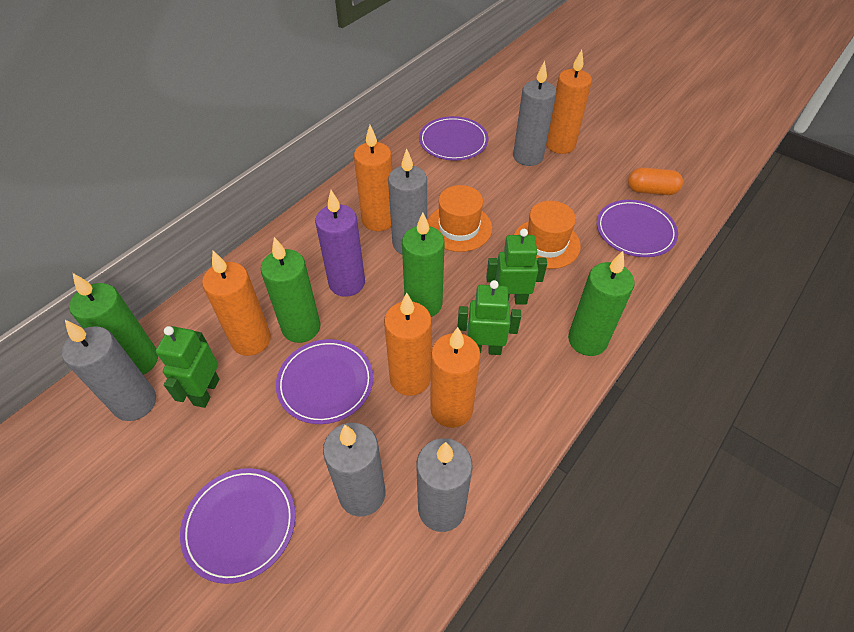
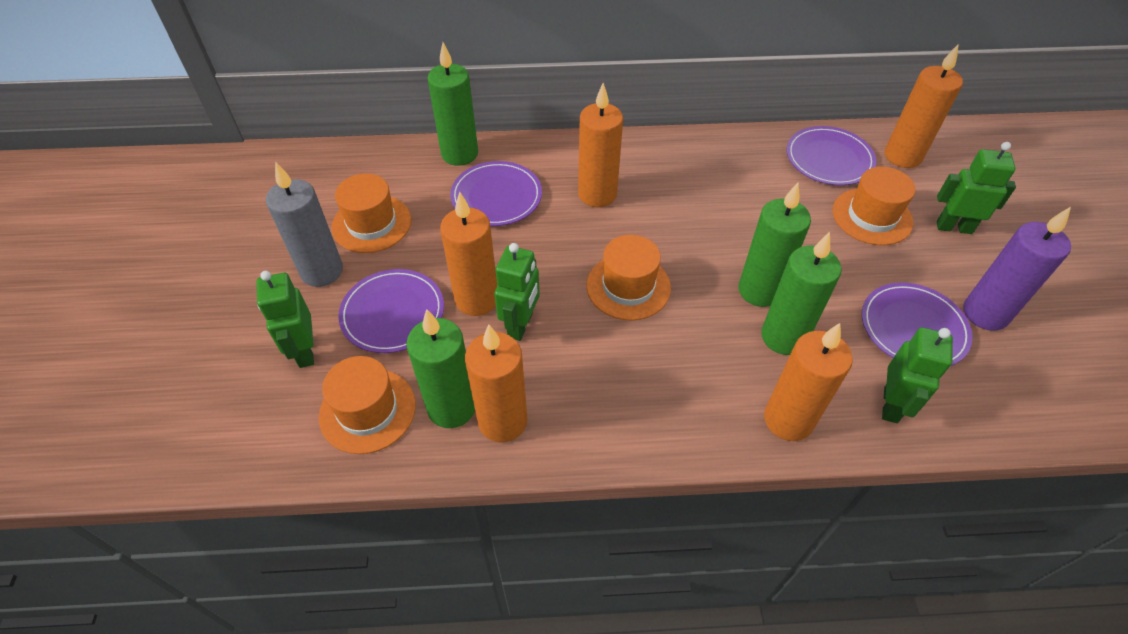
green robot: 3 -> 4
grey candle: 5 -> 1
orange capsule: 1 -> 0
orange hat: 2 -> 4

